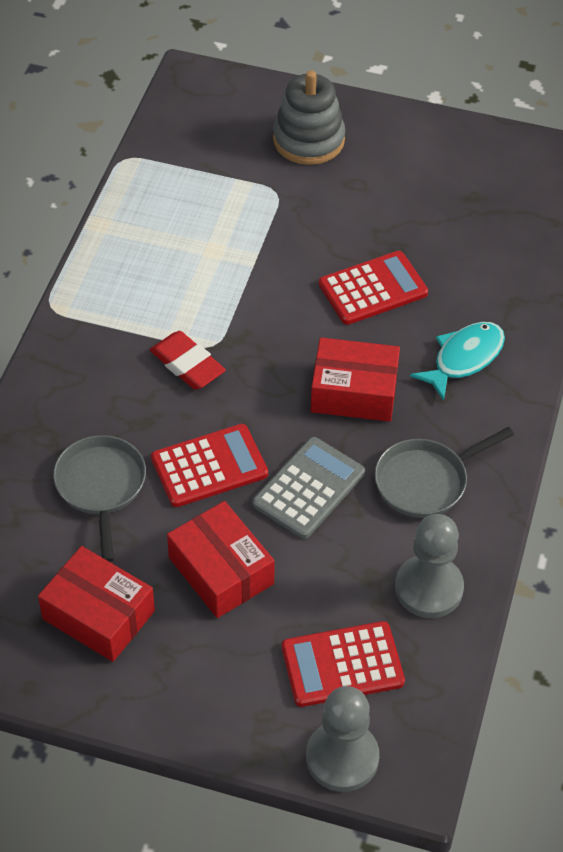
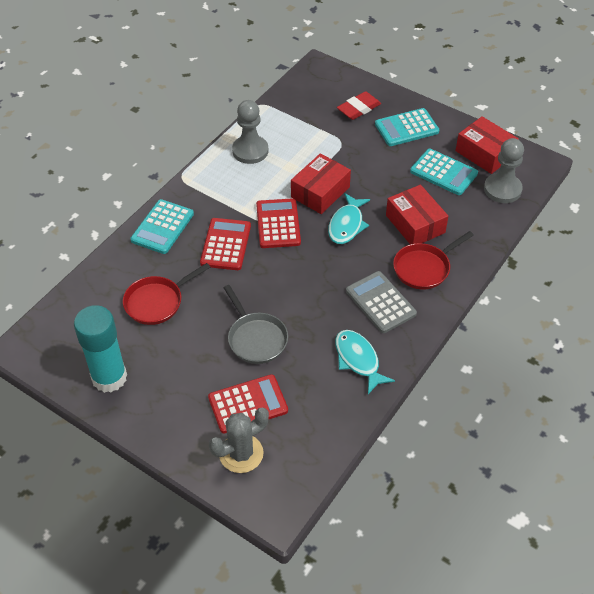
grey cactus: 0 -> 1
grey pan: 2 -> 1
grey stacking toy: 1 -> 0
red pan: 0 -> 2
turquoise calculator: 0 -> 3
turquoise fish: 1 -> 2
turquoise glue stick: 0 -> 1

